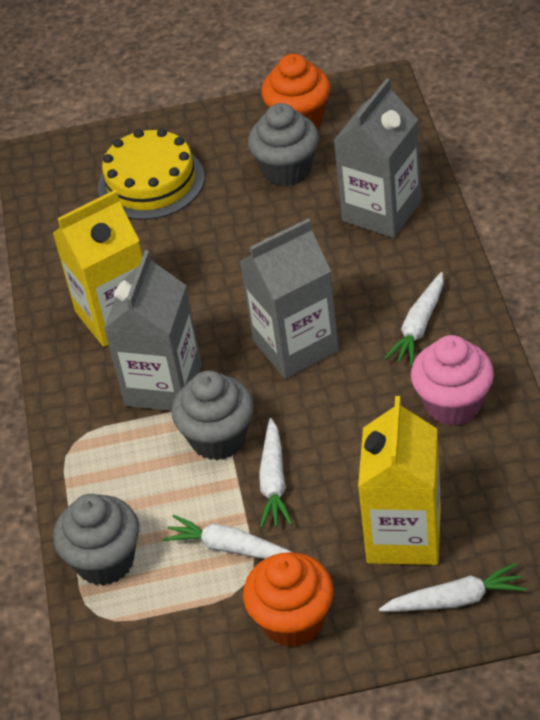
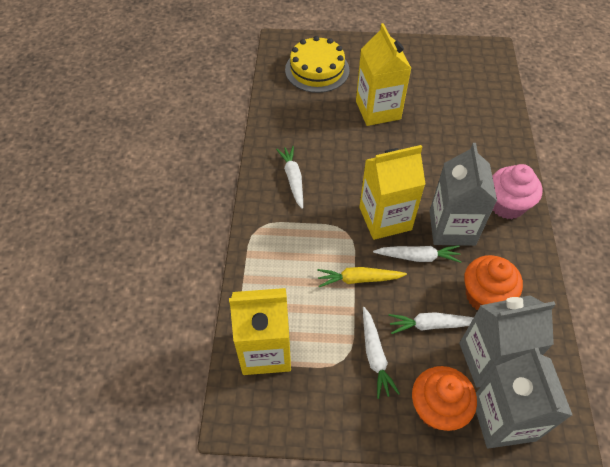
grey cupcake: 3 -> 0
yellow carrot: 0 -> 1
yellow carton: 2 -> 3

